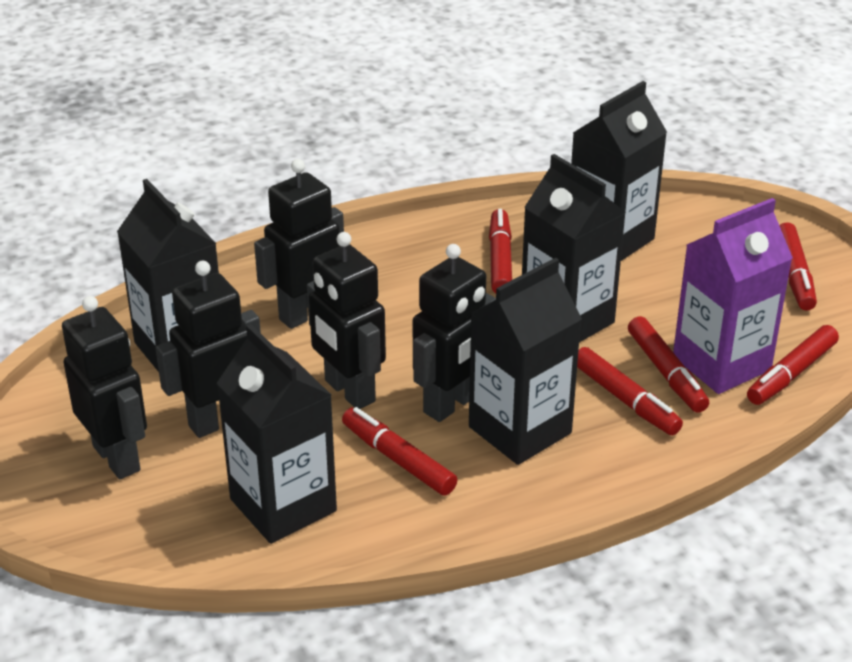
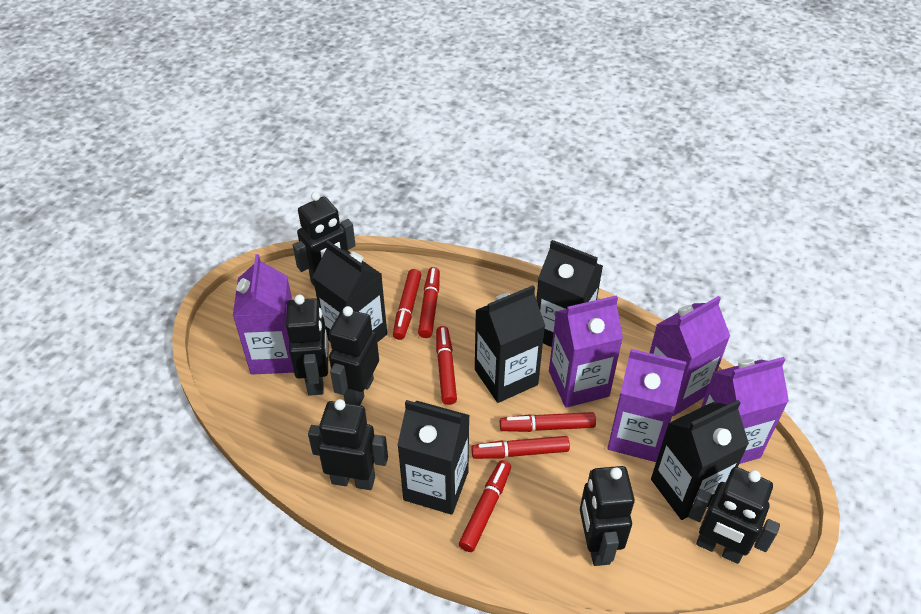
black robot: 5 -> 6
purple carton: 1 -> 5

